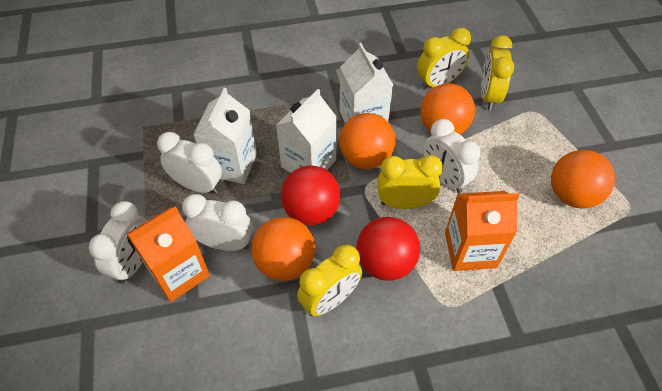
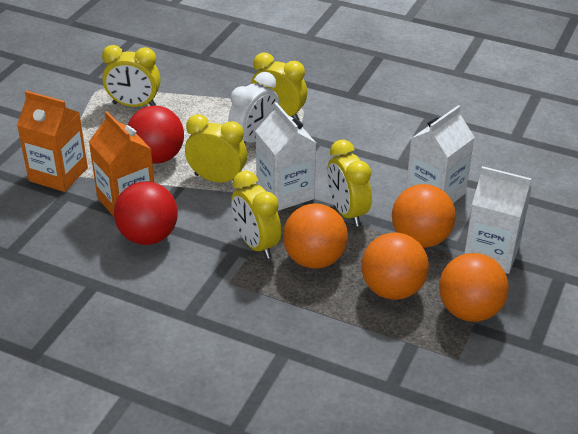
white clock: 4 -> 1
yellow clock: 4 -> 5

